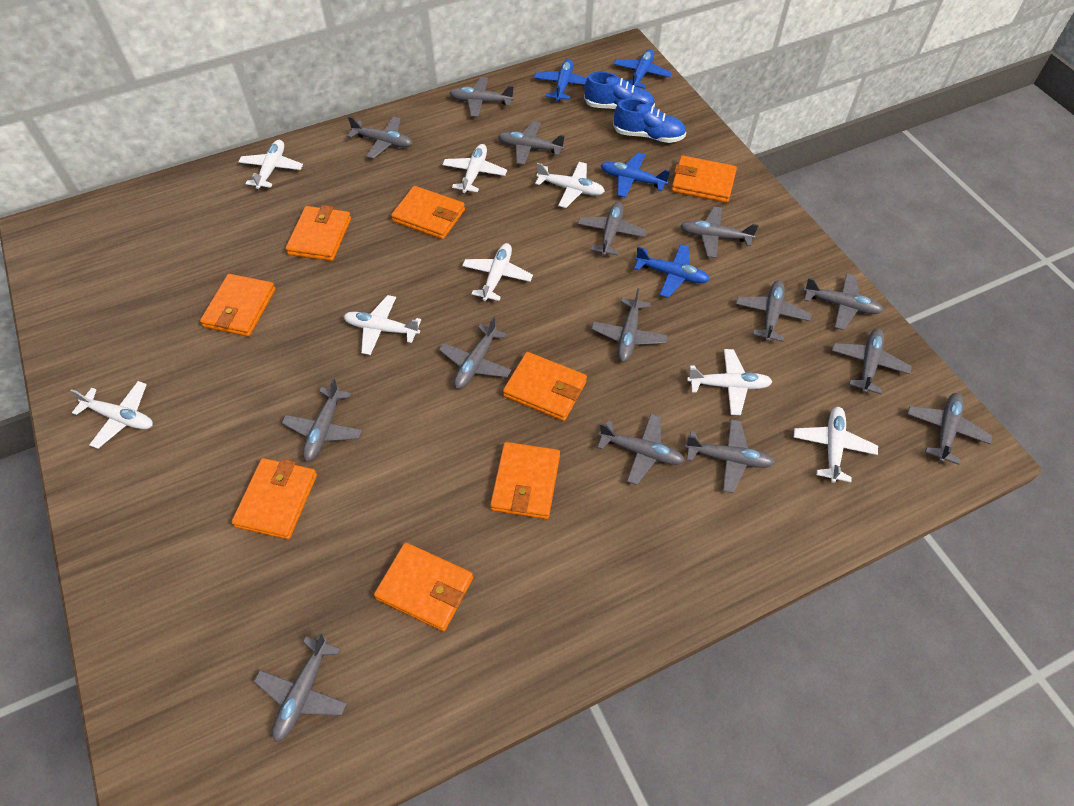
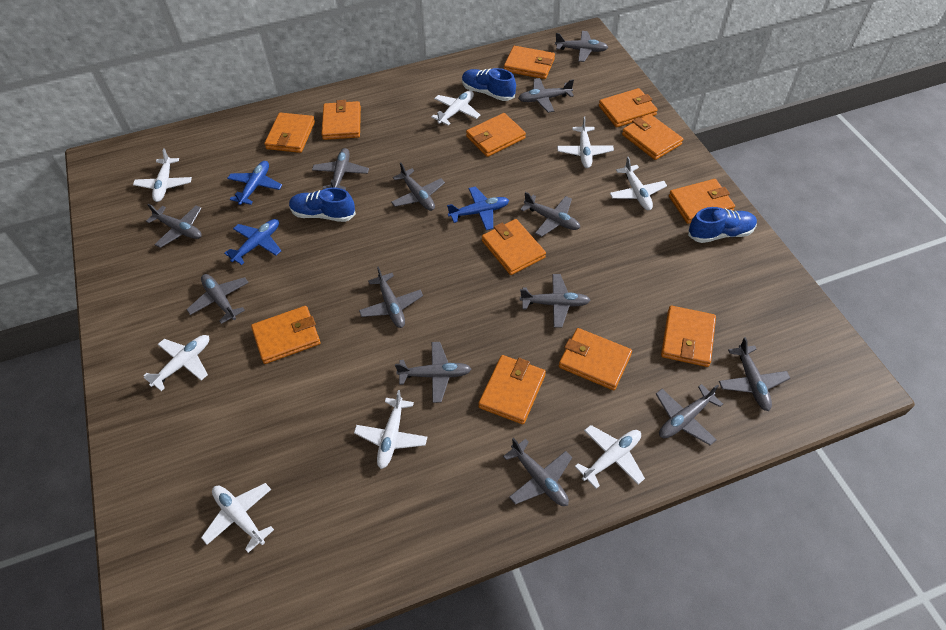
blue plane: 4 -> 3
blue shoe: 2 -> 3
grey plane: 15 -> 13
orange wallet: 8 -> 12

